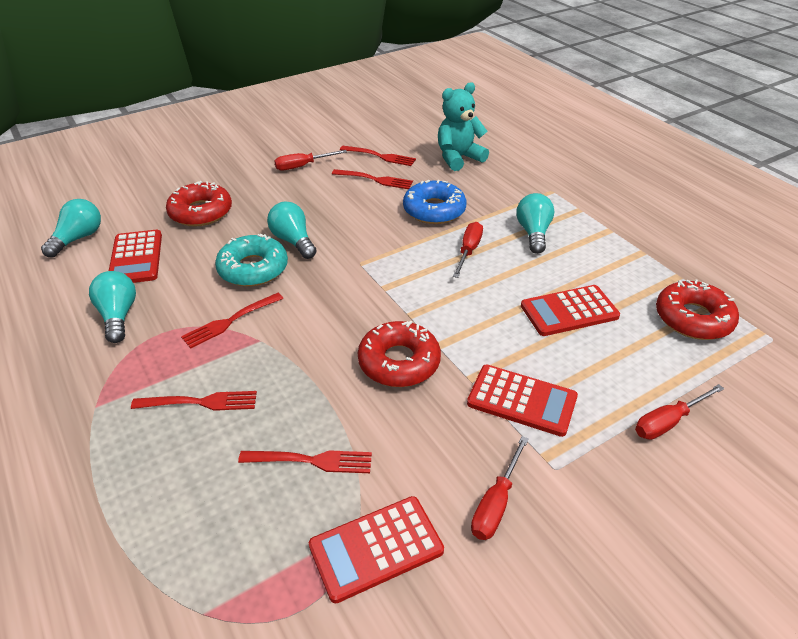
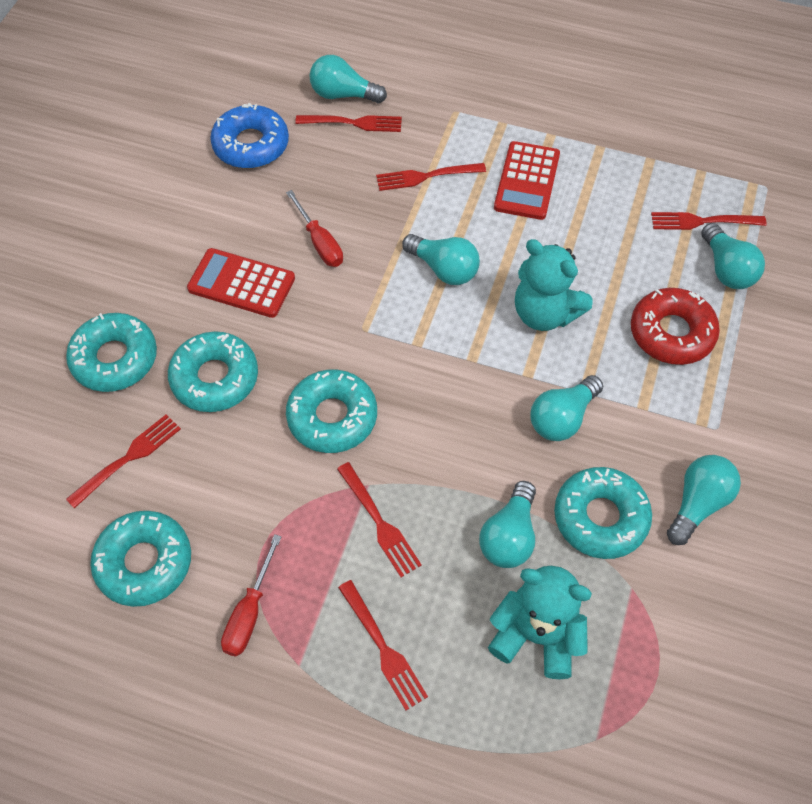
red calculator: 4 -> 2
red donut: 3 -> 1
red fork: 5 -> 6
red screwdriver: 4 -> 2
turquoise donut: 1 -> 5
turquoise light bulb: 4 -> 6
turquoise teddy bear: 1 -> 2

